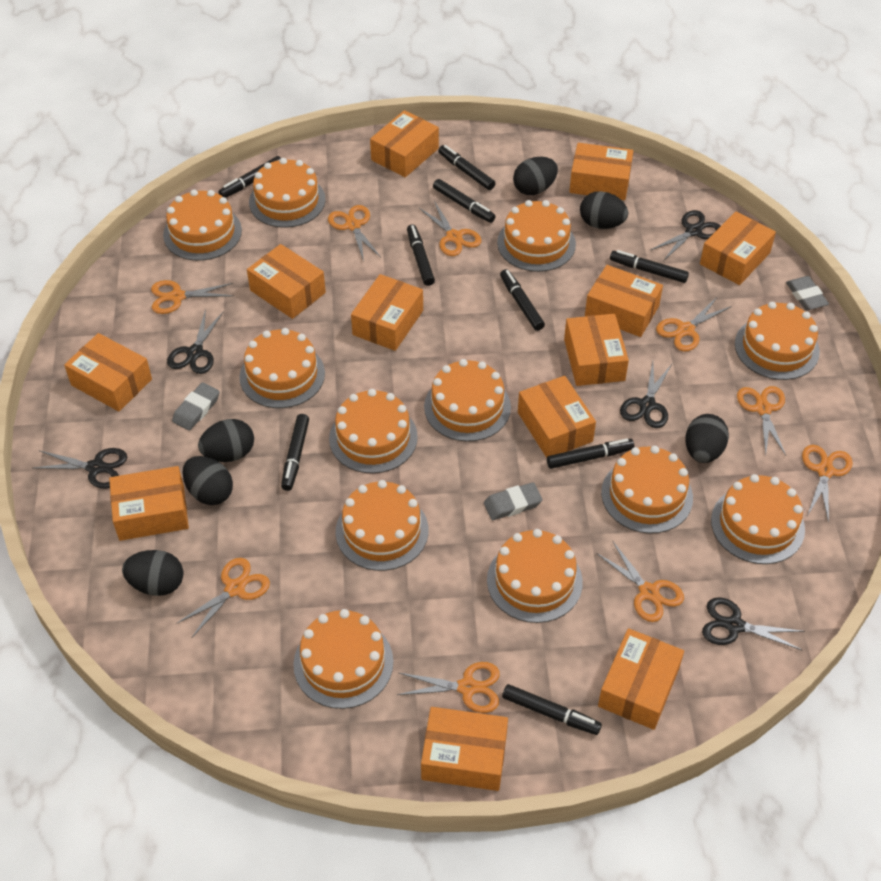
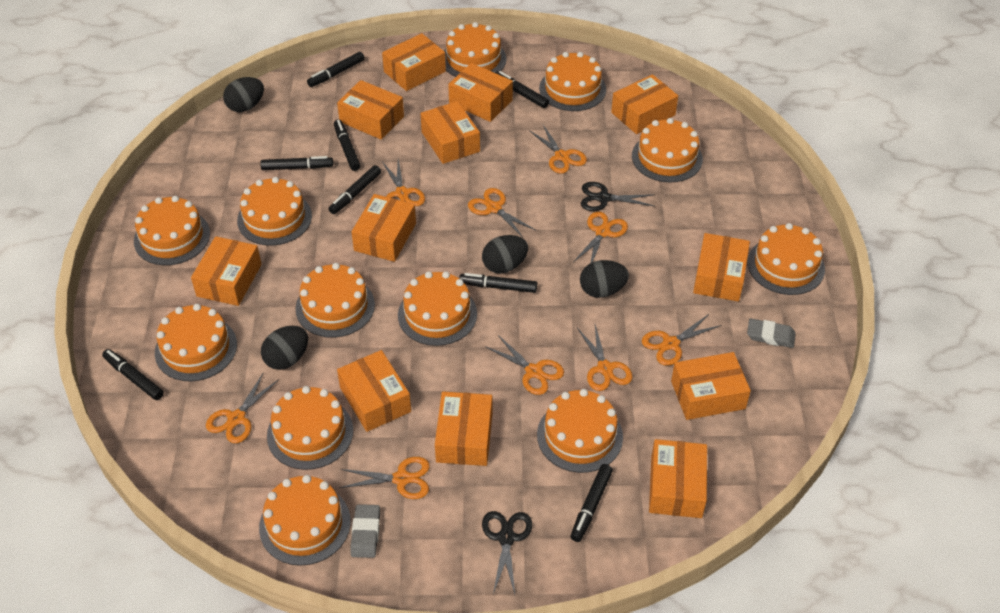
black egg: 6 -> 4
black marker: 9 -> 8
black scissors: 5 -> 2
grey eraser: 3 -> 2

